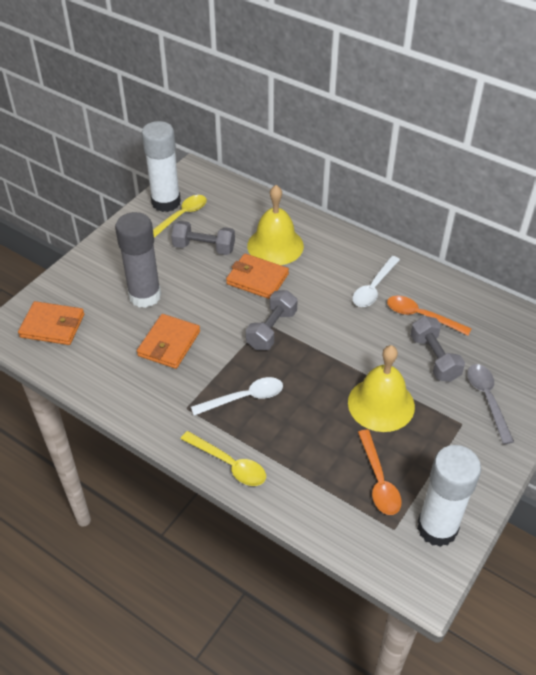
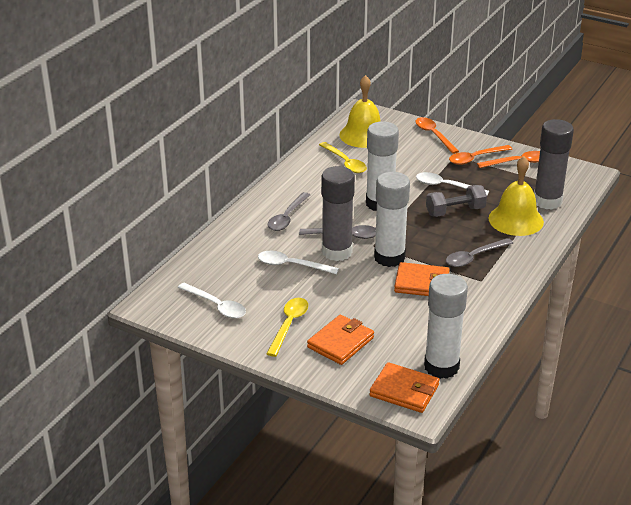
grey dumbbell: 3 -> 1
grey glue stick: 1 -> 2
grey spoon: 1 -> 3
orange spoon: 2 -> 3
white glue stick: 2 -> 3
white spoon: 2 -> 3

